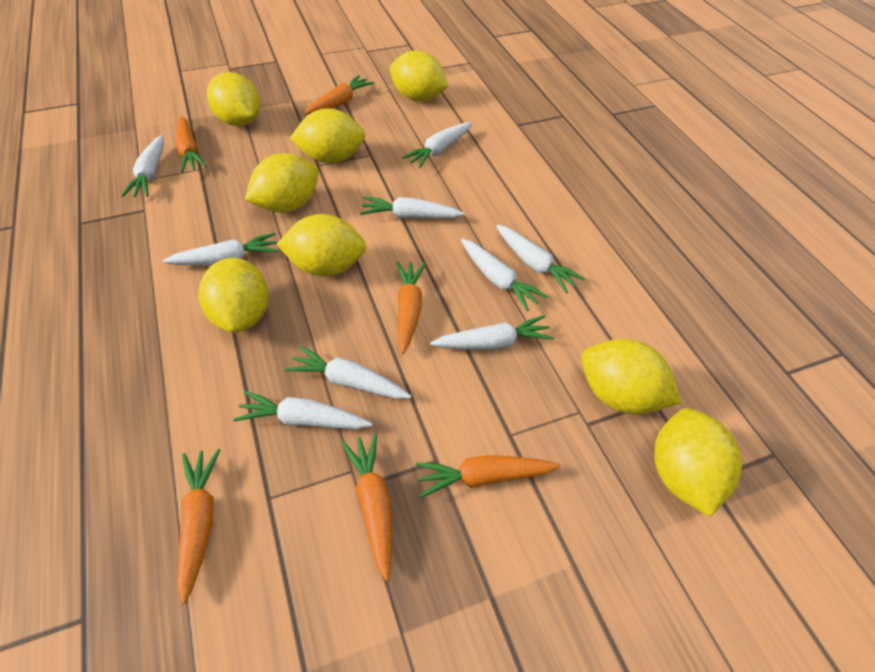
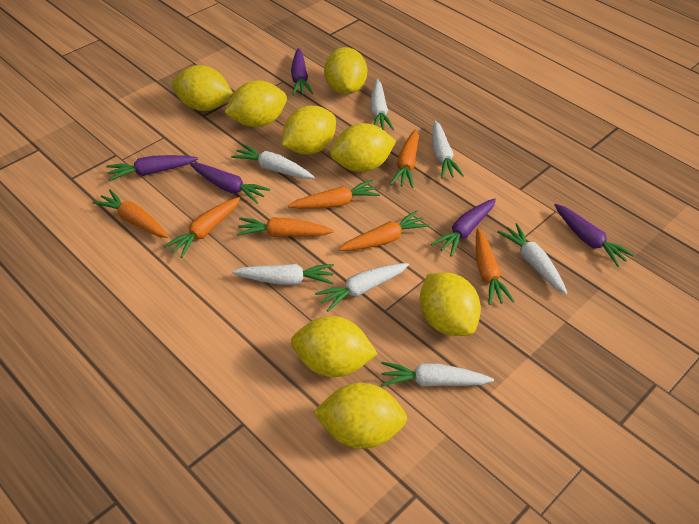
orange carrot: 6 -> 7
purple carrot: 0 -> 5
white carrot: 9 -> 7

